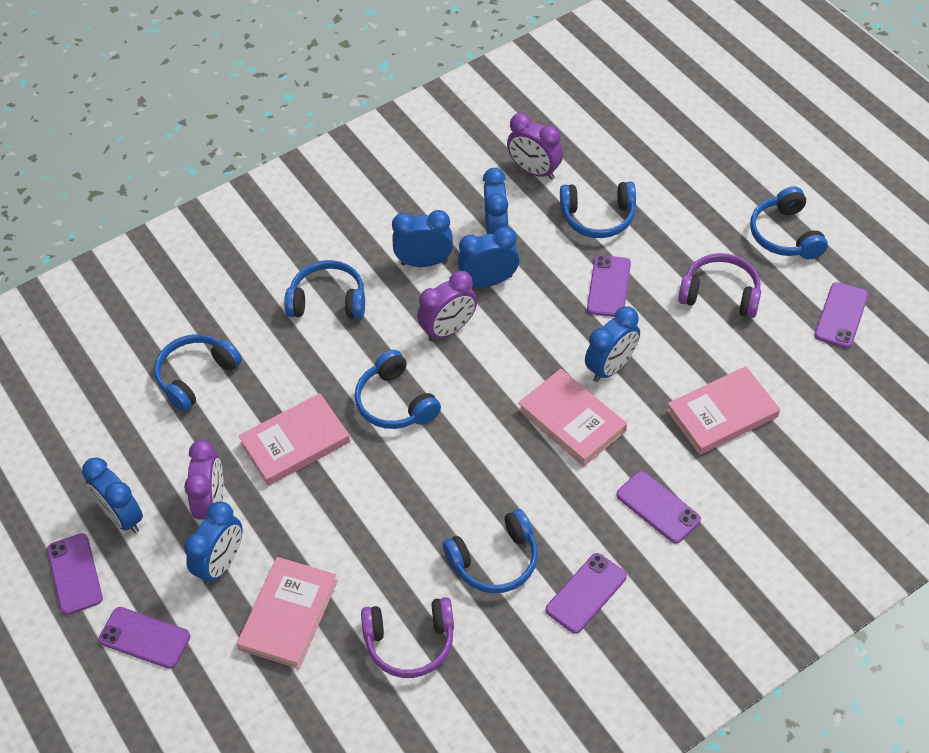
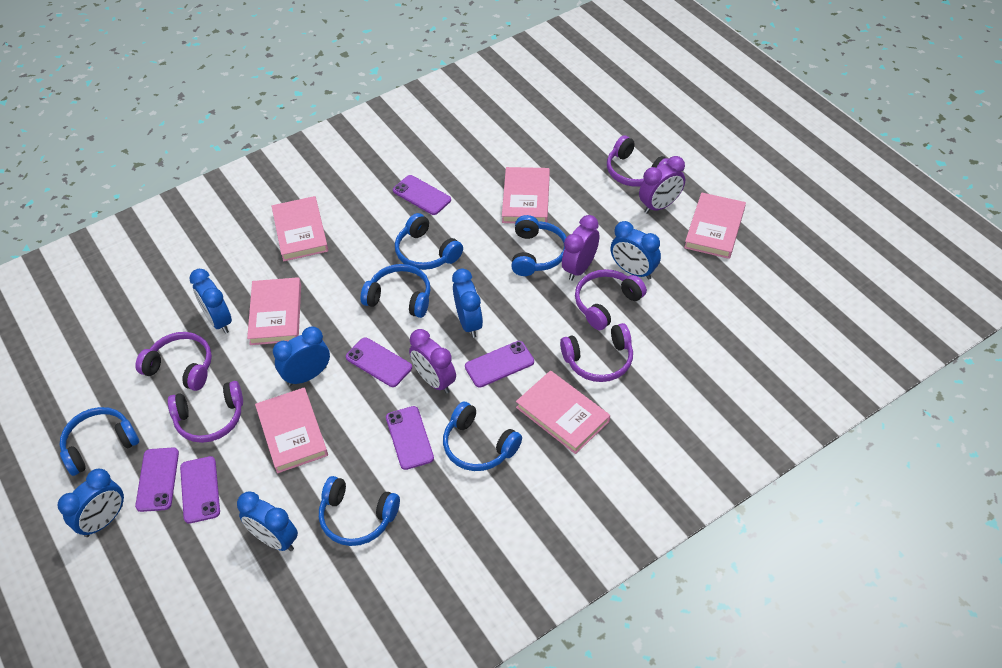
pink book: 4 -> 6
purple headphones: 2 -> 5

